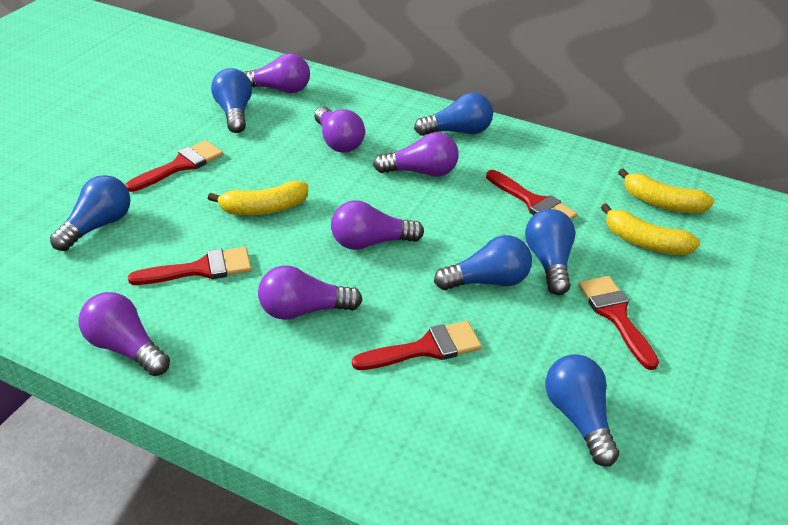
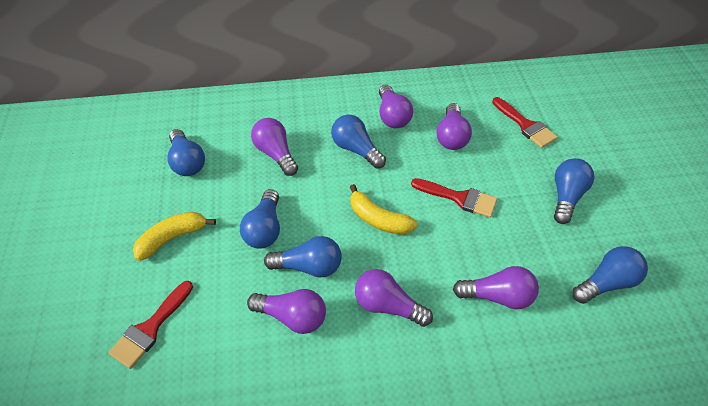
red brush: 5 -> 3
yellow banana: 3 -> 2

